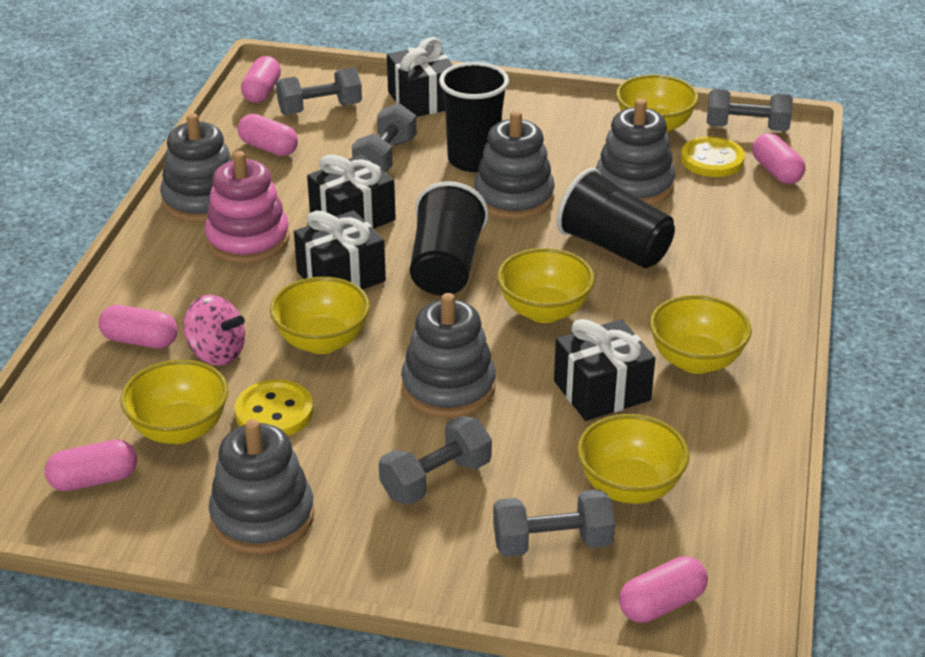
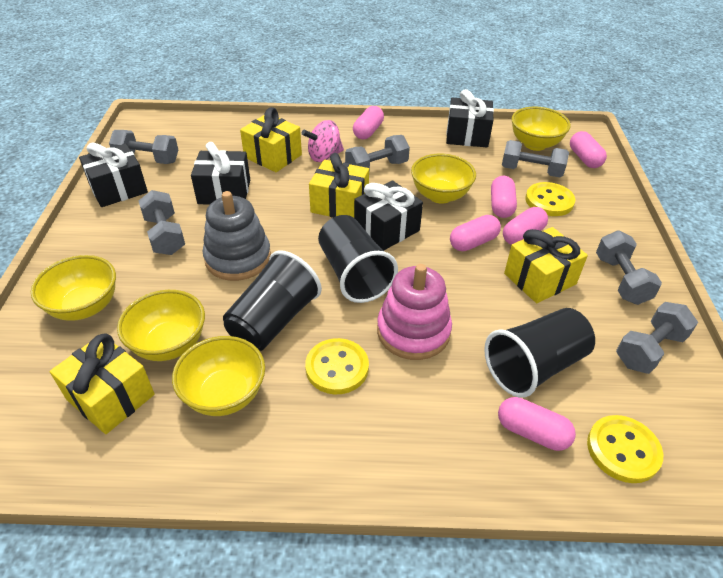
grey dumbbell: 5 -> 6
grey stacking toy: 5 -> 1
yellow bowl: 6 -> 5
yellow button: 2 -> 3
yellow gift: 0 -> 4

